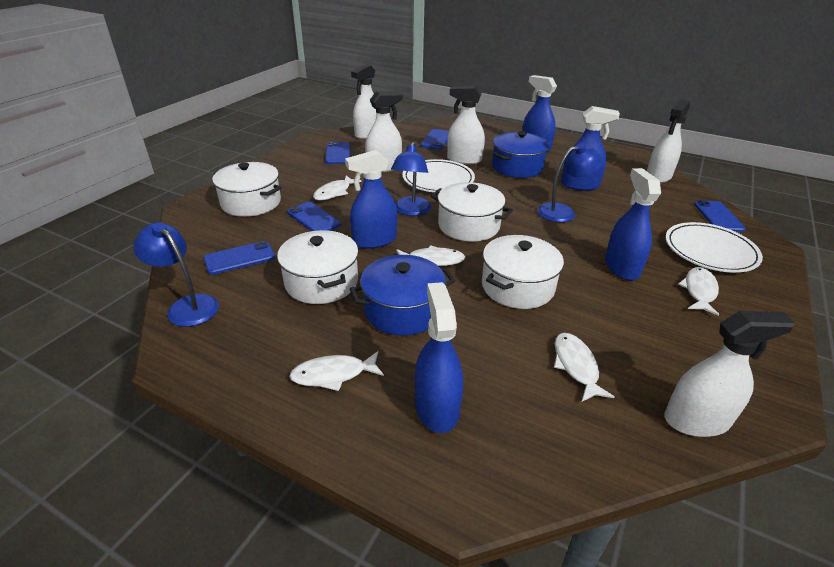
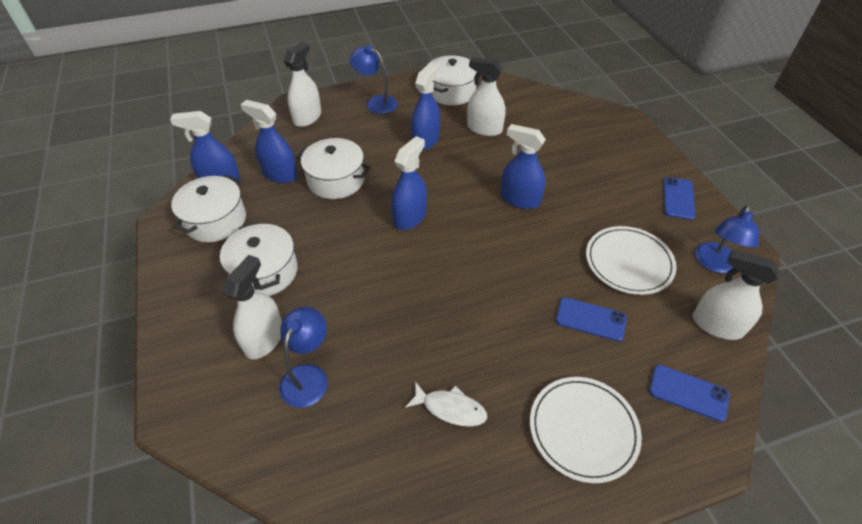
blue phone: 5 -> 3
blue pot: 2 -> 0
white fish: 5 -> 1
white spray bottle: 5 -> 4

